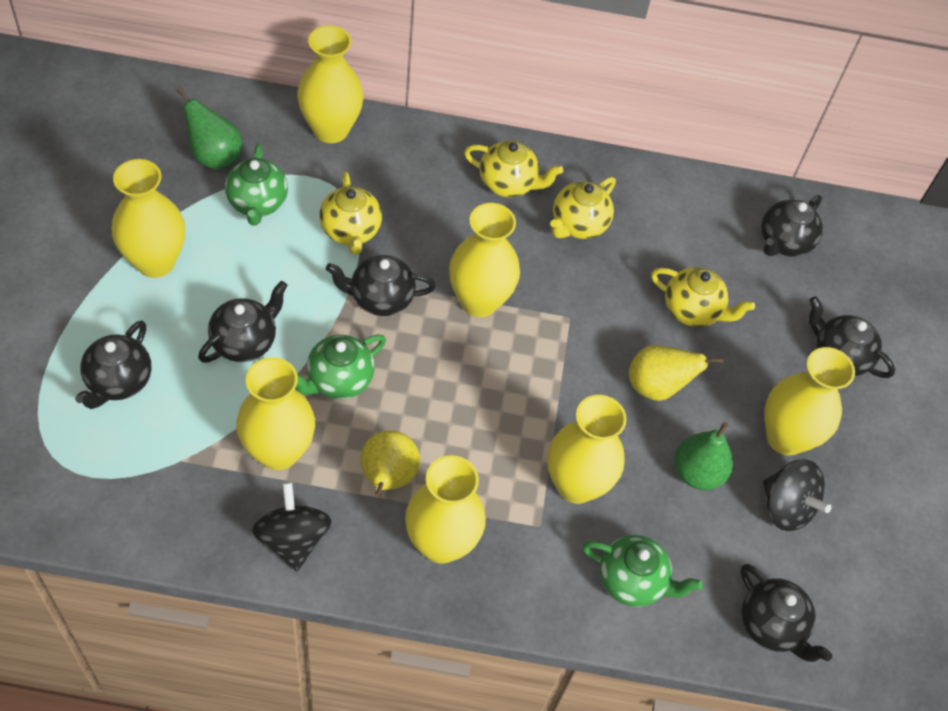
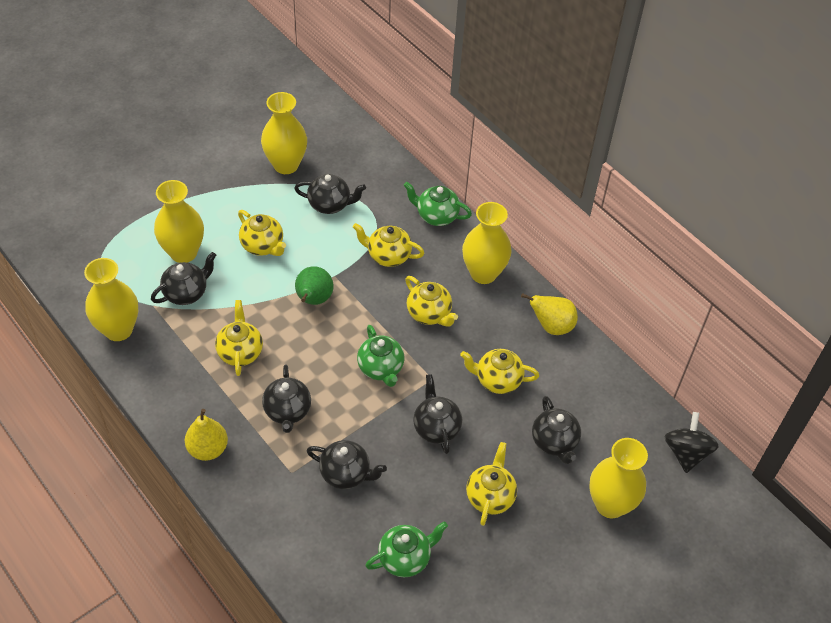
black spinning top: 2 -> 1
green pear: 2 -> 1
yellow teapot: 4 -> 6
yellow vase: 7 -> 5

